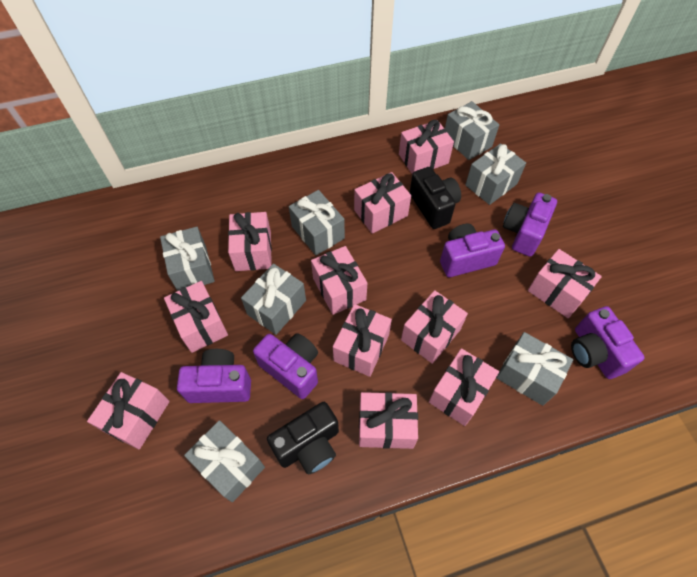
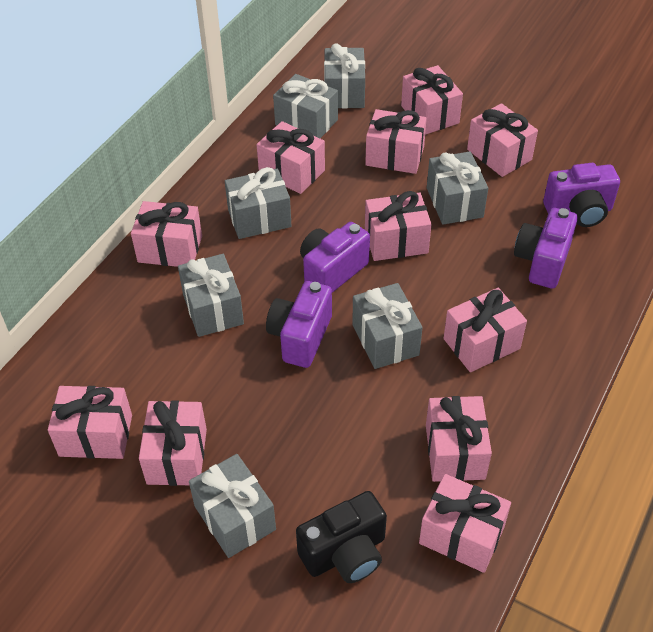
black camera: 2 -> 1
purple camera: 5 -> 4

